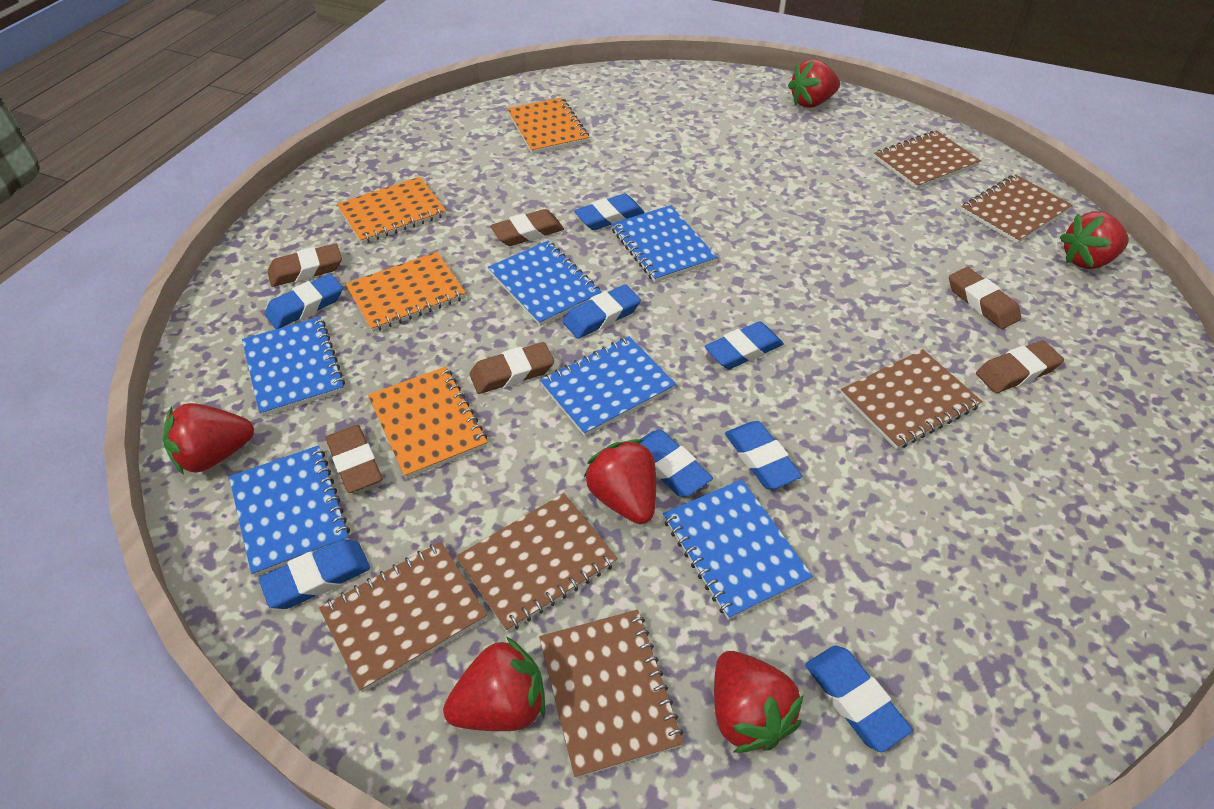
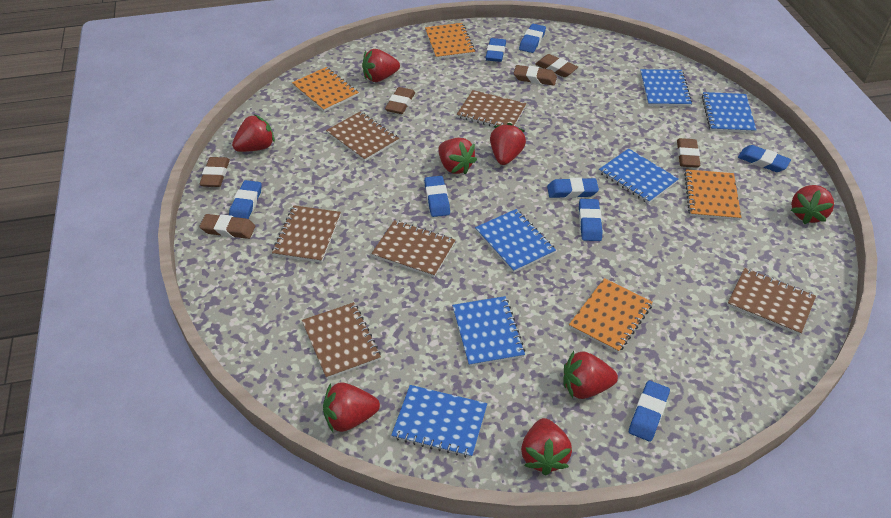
red strawberry: 6 -> 8

